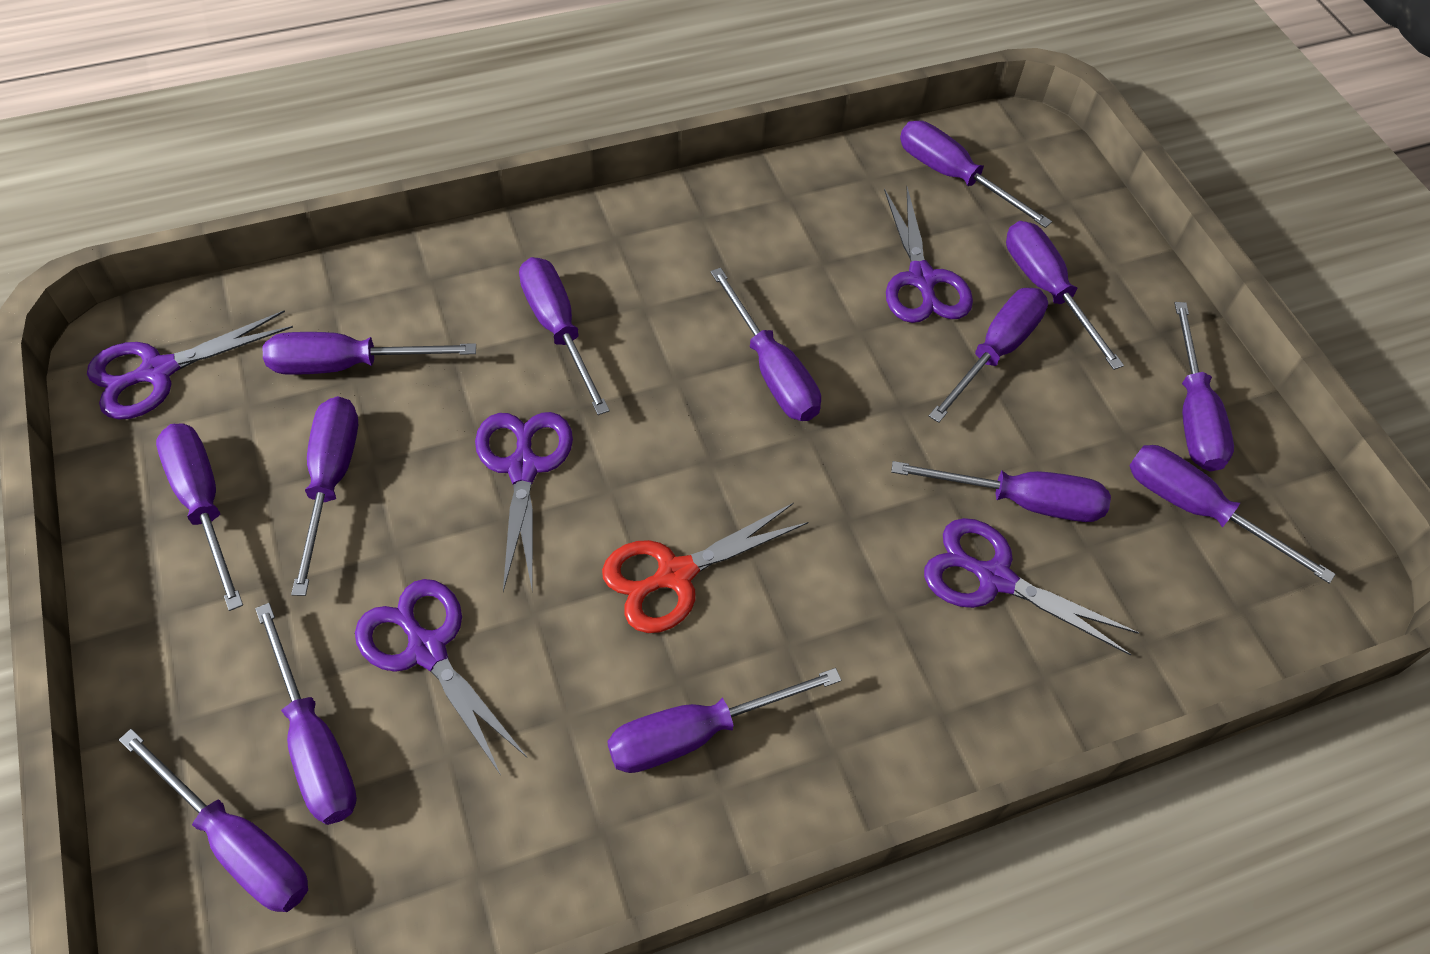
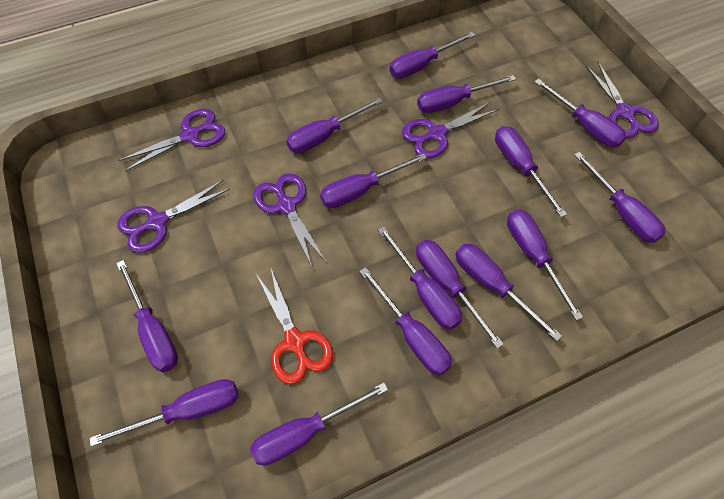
purple screwdriver: 14 -> 15

